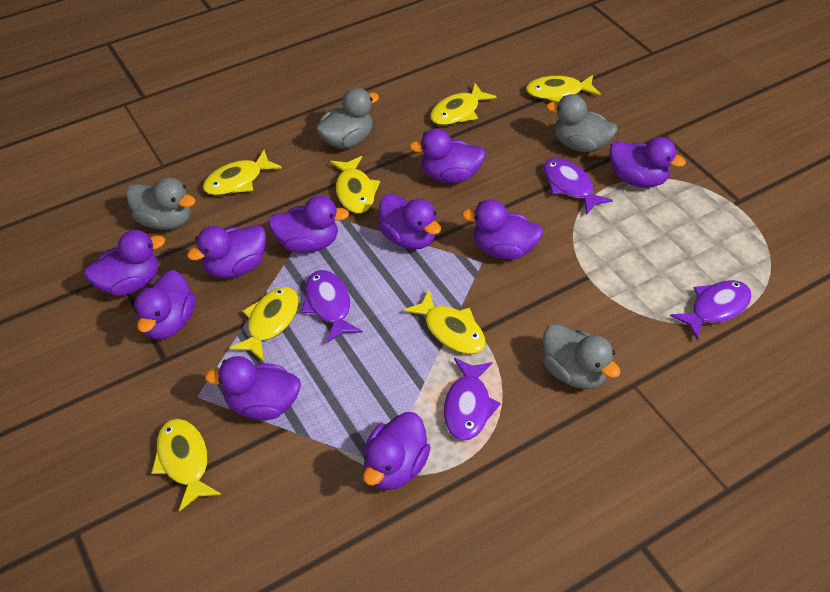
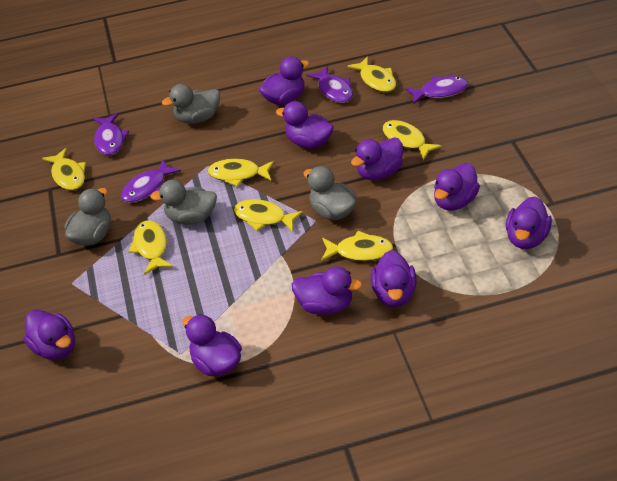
purple duck: 10 -> 9

